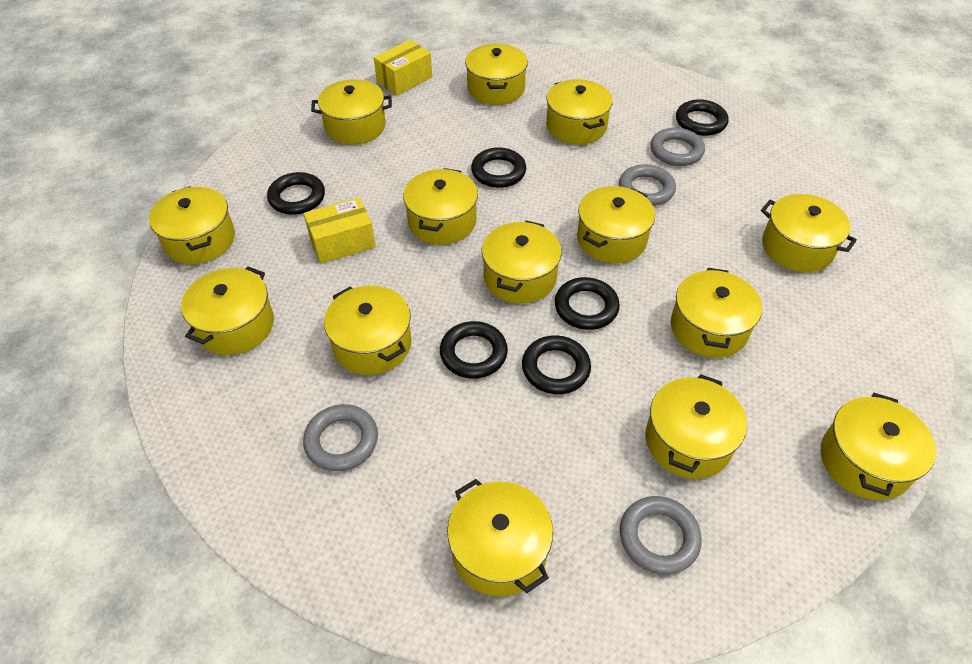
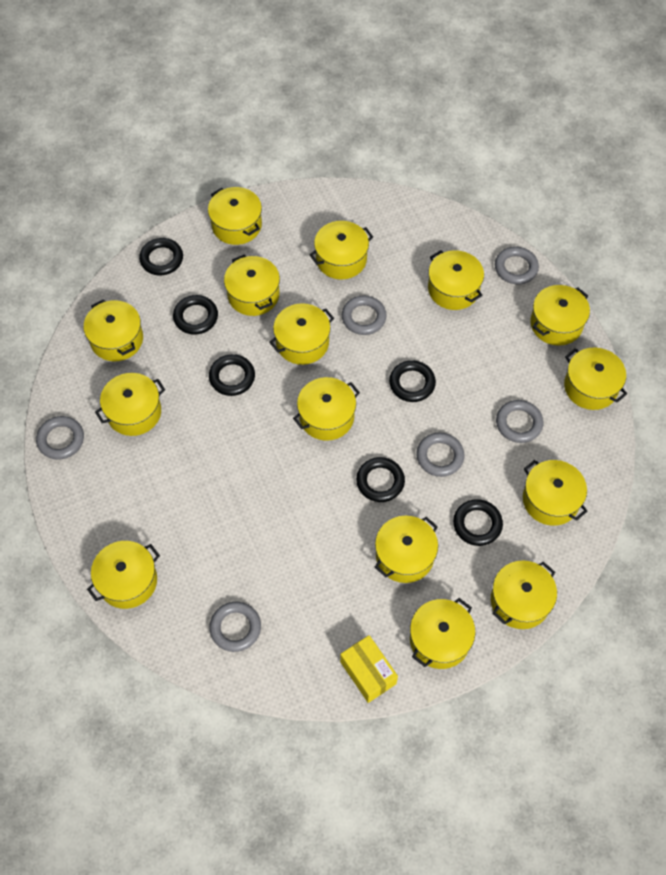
grey ring: 4 -> 6
yellow box: 2 -> 1
yellow pot: 14 -> 15

